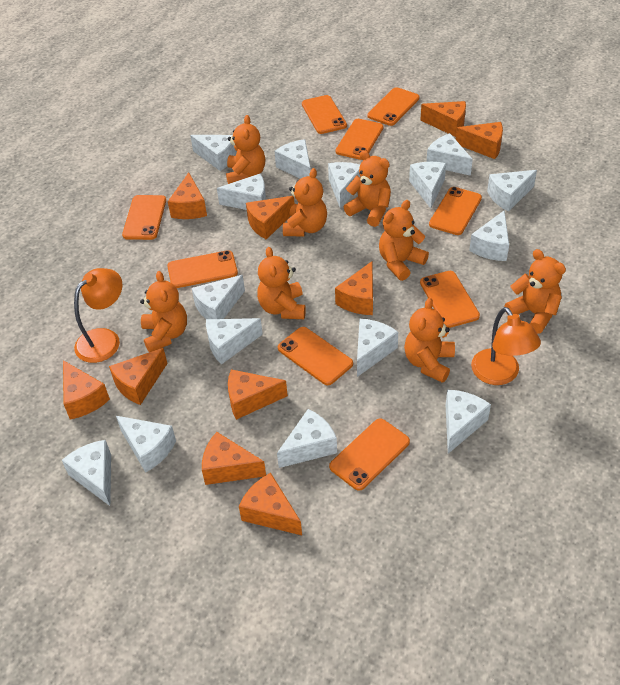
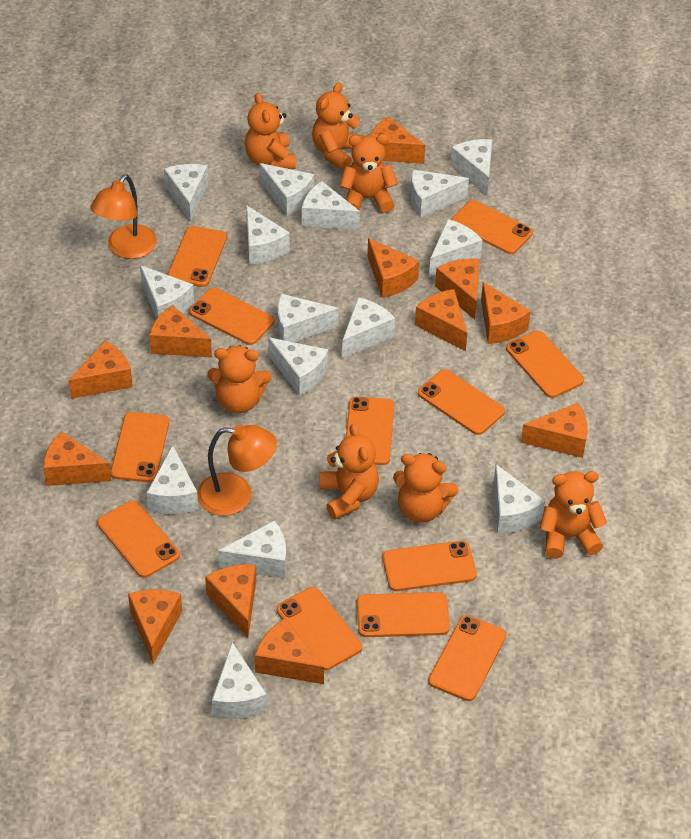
orange cheese: 10 -> 12
orange phone: 9 -> 12
orange teddy bear: 8 -> 7

